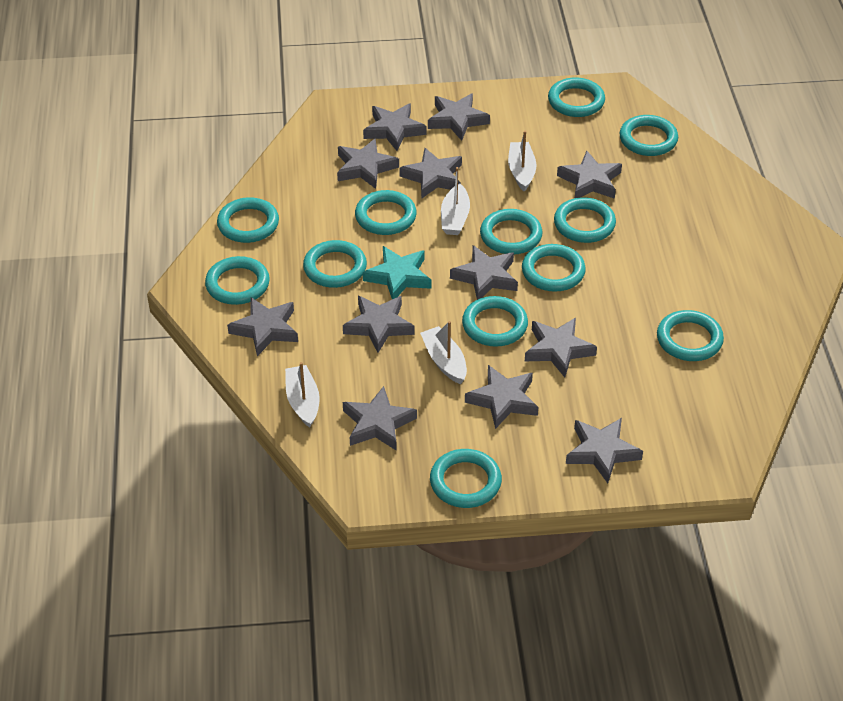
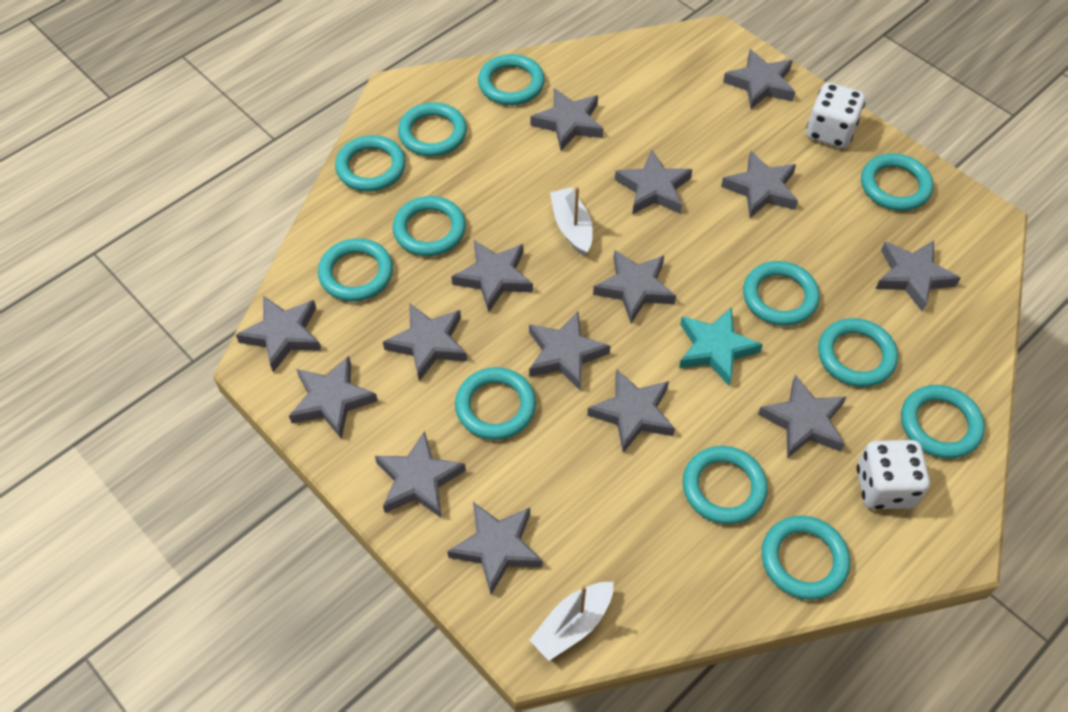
grey star: 12 -> 15
white boat: 4 -> 2
white dice: 0 -> 2

